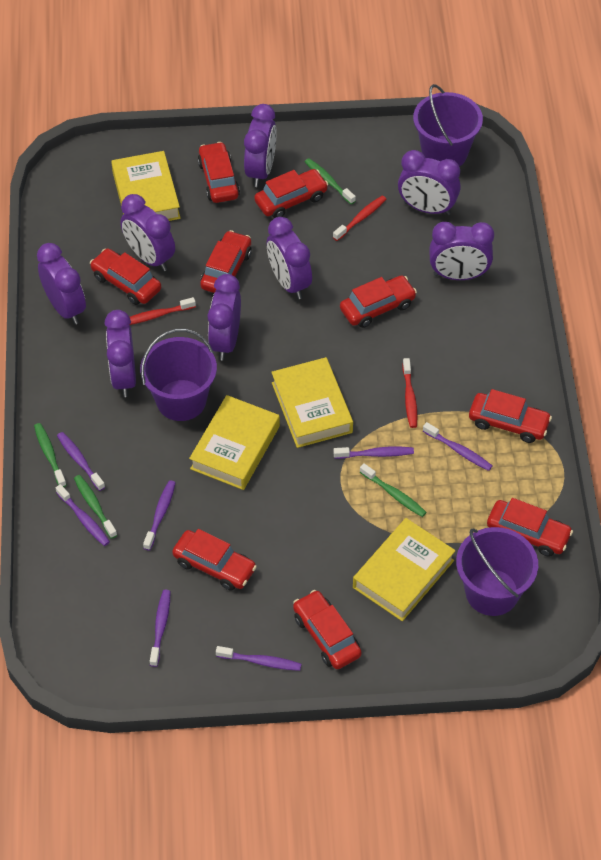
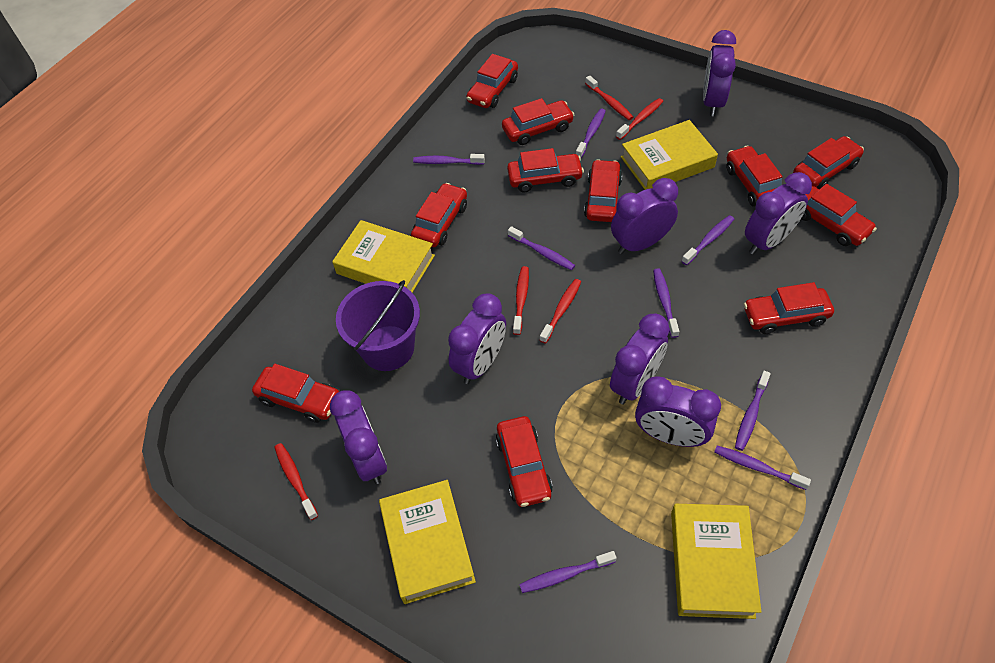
green toothbrush: 4 -> 0
purple bucket: 3 -> 1
purple clock: 8 -> 7
purple toothbrush: 7 -> 8
red car: 9 -> 11
red toothbrush: 3 -> 5

